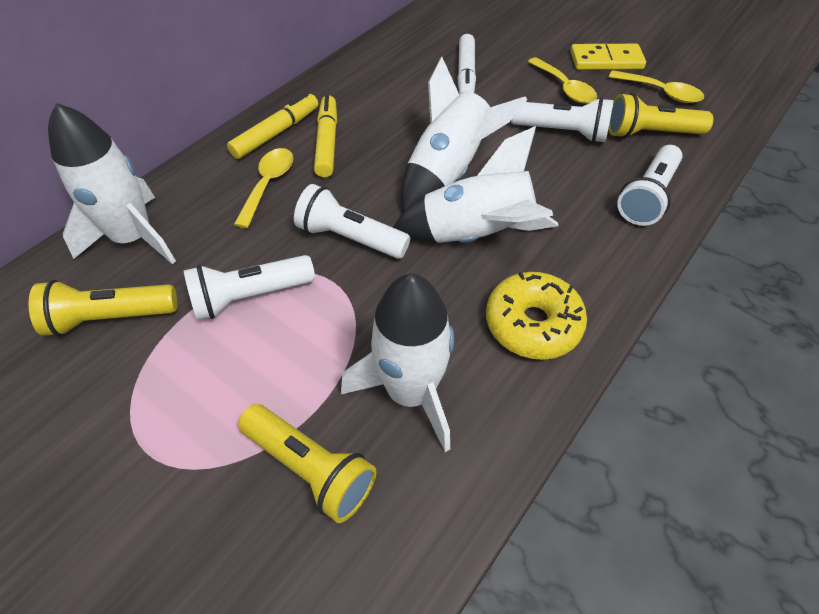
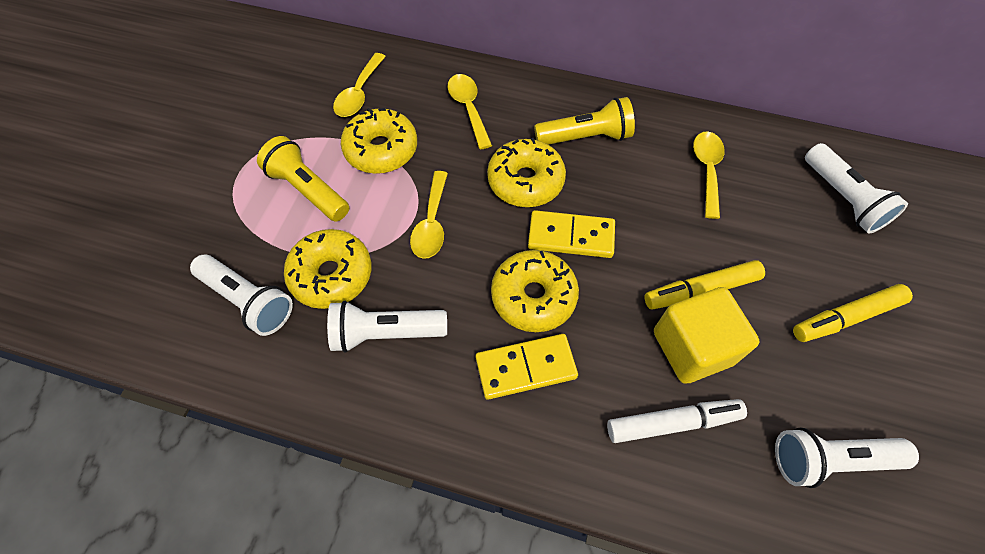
white rocket: 4 -> 0
yellow cube: 0 -> 1
yellow domino: 1 -> 2
yellow donut: 1 -> 4
yellow flashlight: 3 -> 2
yellow spoon: 3 -> 4

